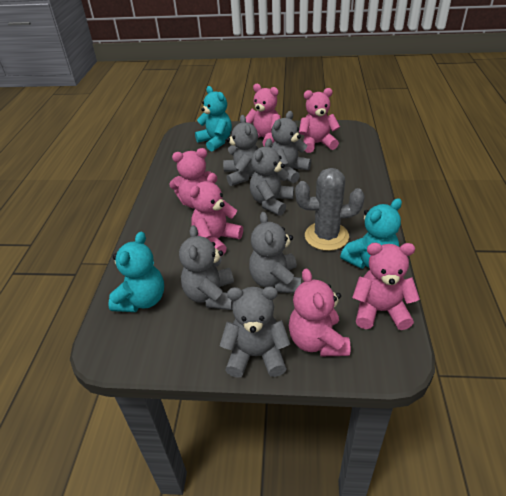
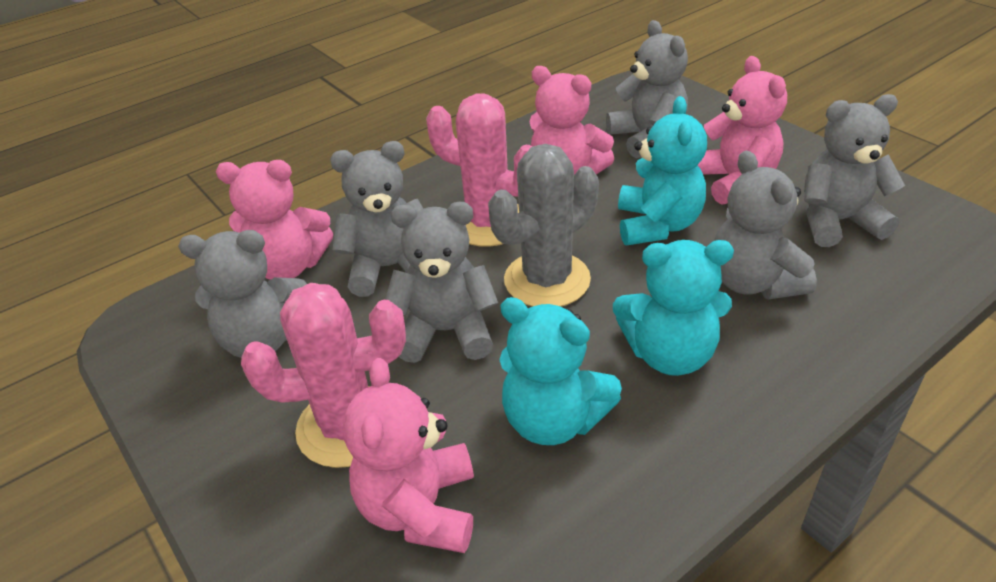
pink cactus: 0 -> 2
pink teddy bear: 6 -> 4

